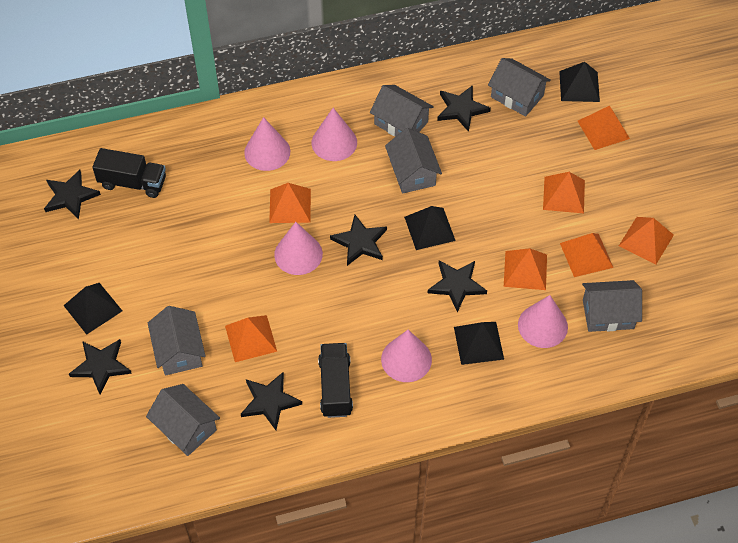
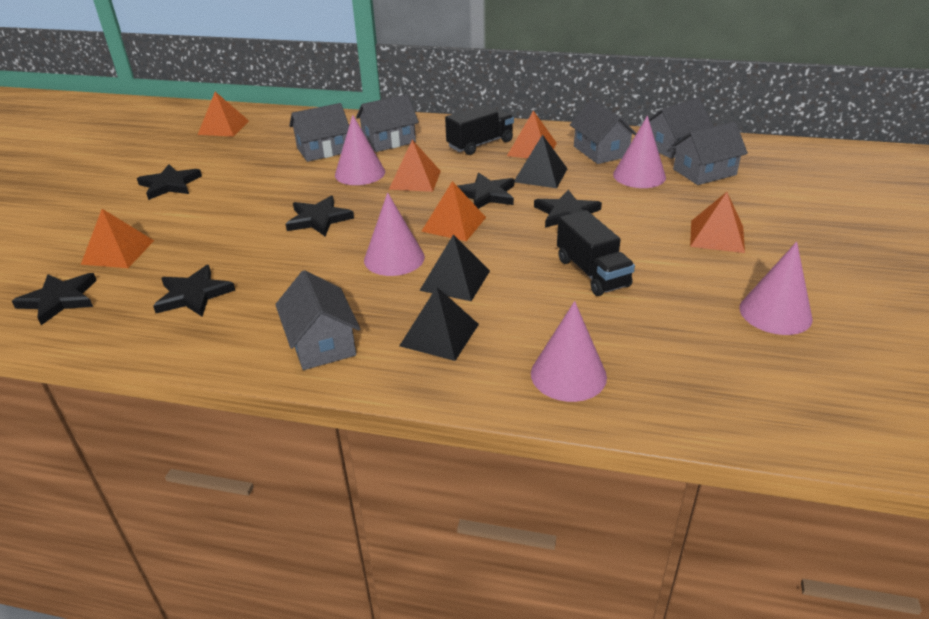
black pyramid: 4 -> 3
orange pyramid: 7 -> 6

